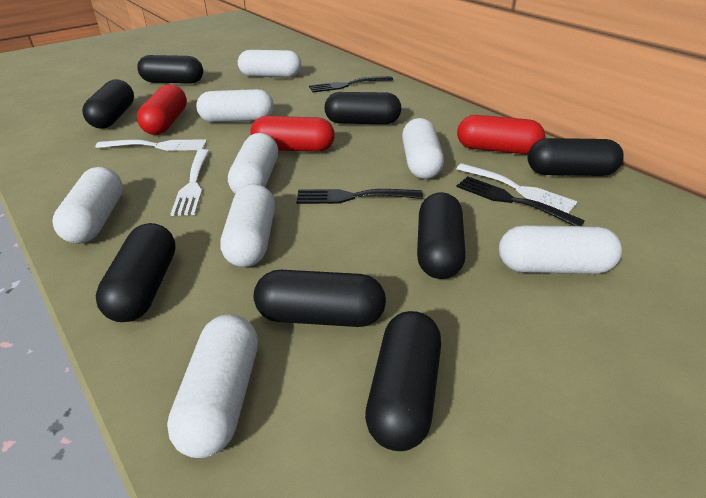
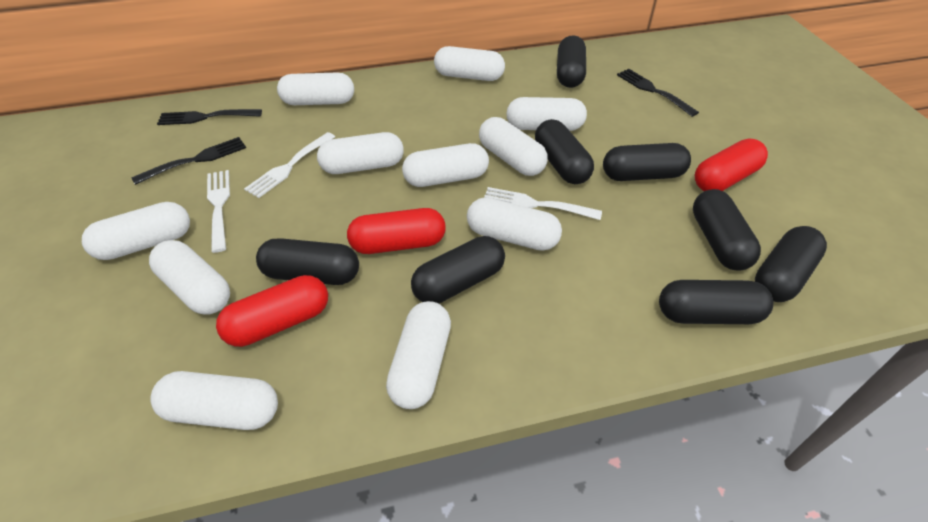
white capsule: 8 -> 11

